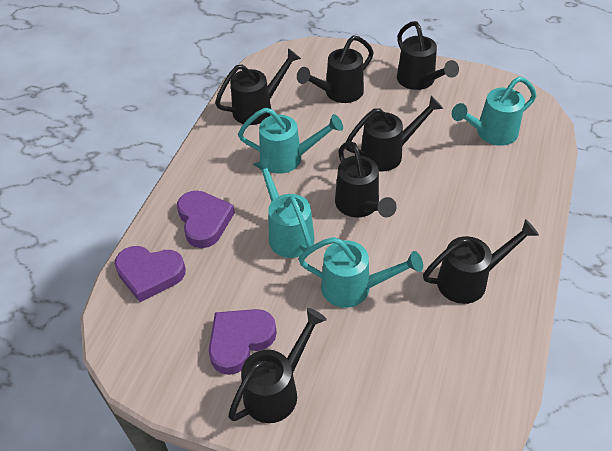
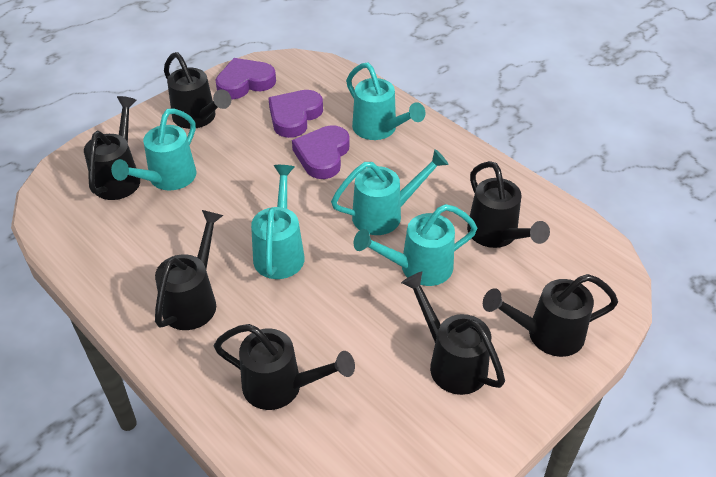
turquoise watering can: 4 -> 5

